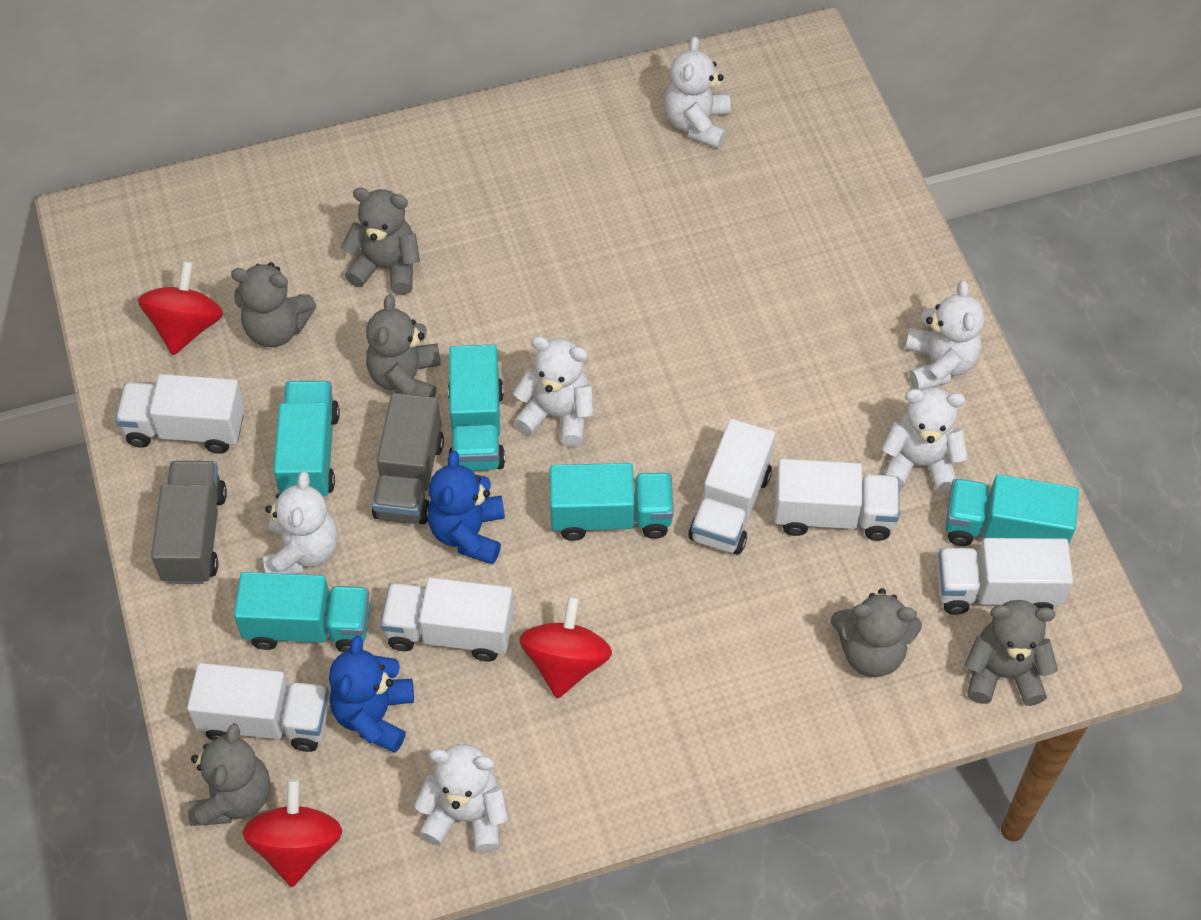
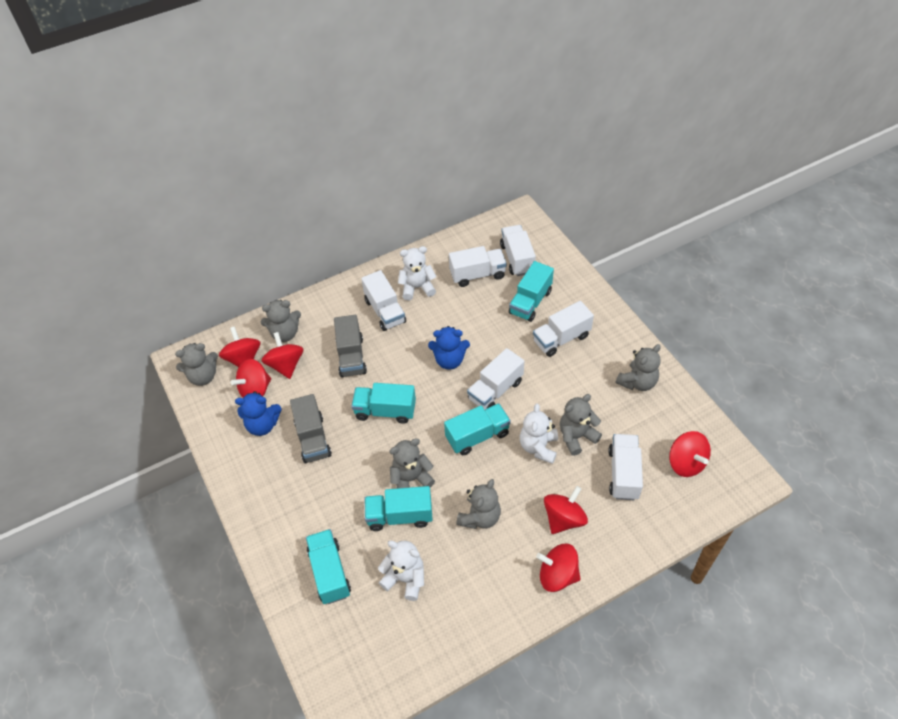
red spinning top: 3 -> 6
white teddy bear: 6 -> 3

